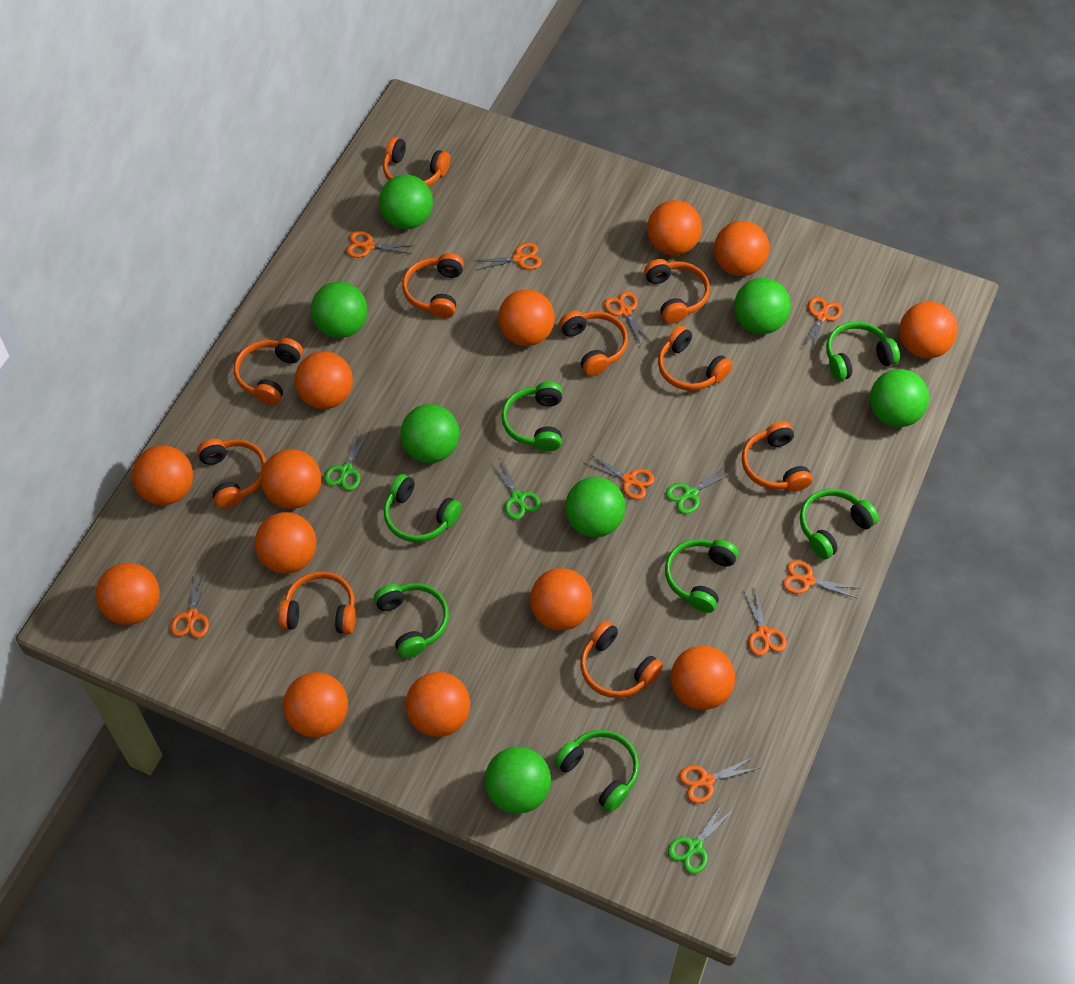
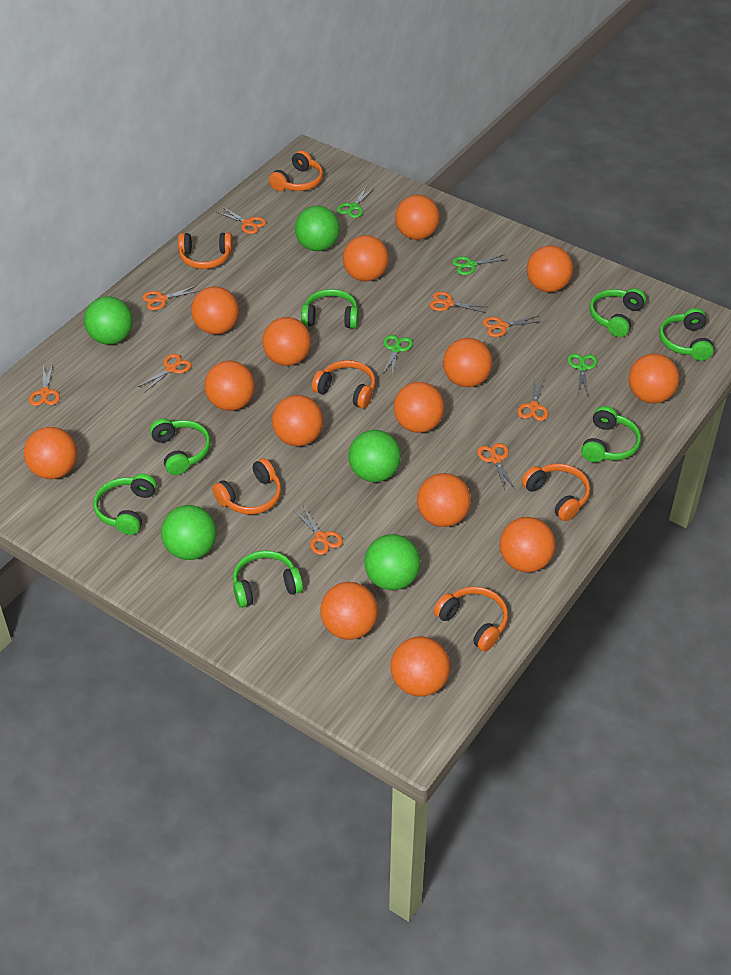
green ball: 7 -> 5
orange ball: 13 -> 15
orange headphones: 10 -> 6

